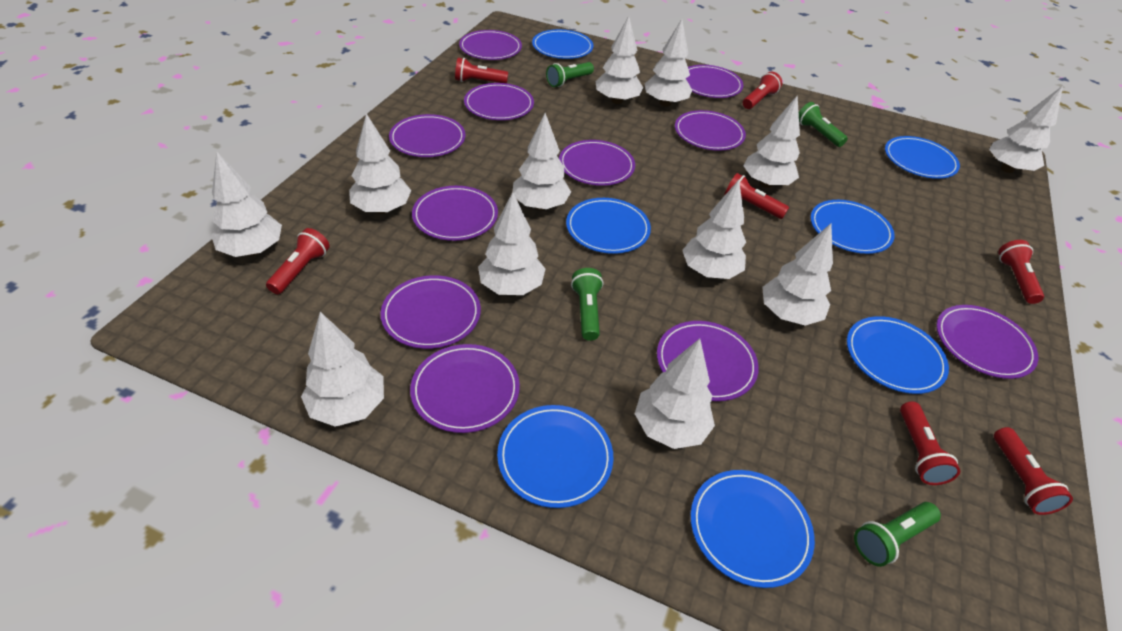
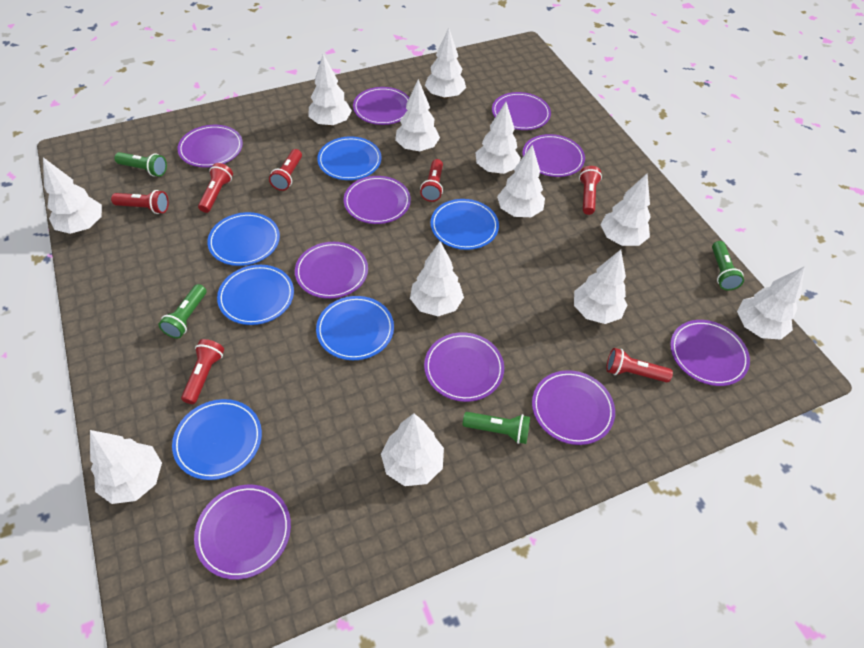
blue plate: 7 -> 6
purple plate: 11 -> 10

